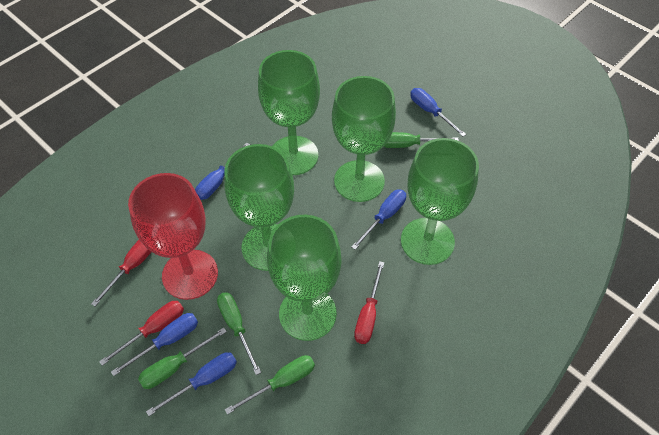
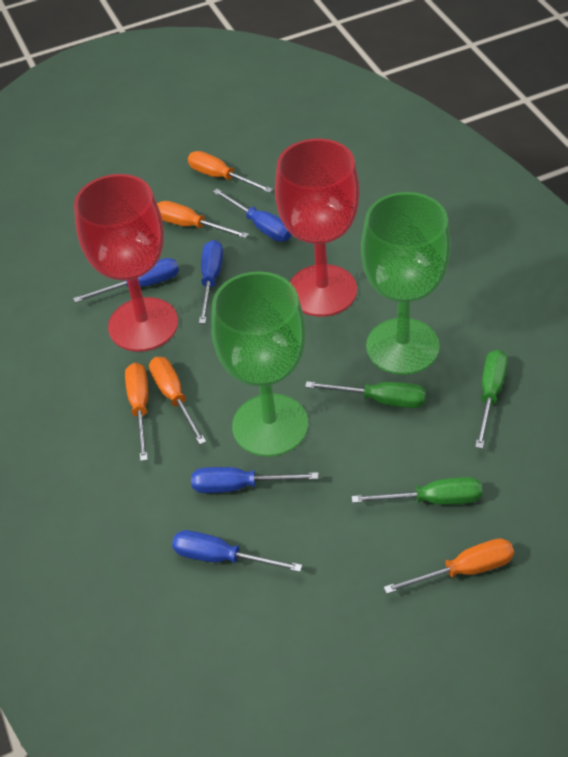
green goblet: 5 -> 2
green screwdriver: 4 -> 3
orange screwdriver: 0 -> 5
red goblet: 1 -> 2
red screwdriver: 3 -> 0

